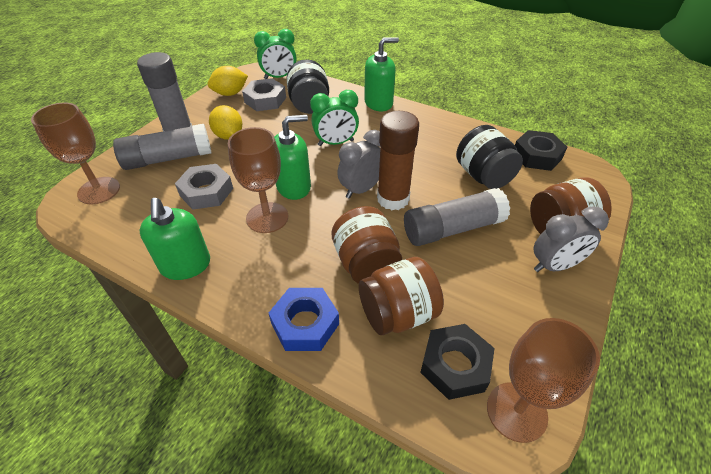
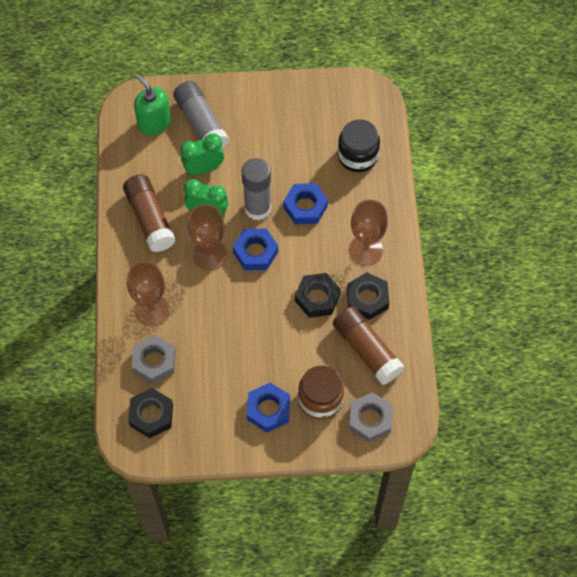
black jar: 2 -> 1
black nut: 2 -> 3
blue nut: 1 -> 3
brown glue stick: 1 -> 2
brown jar: 3 -> 1
green soap dispenser: 3 -> 1
grey clock: 2 -> 0
grey glue stick: 3 -> 2
yellow lemon: 2 -> 0

